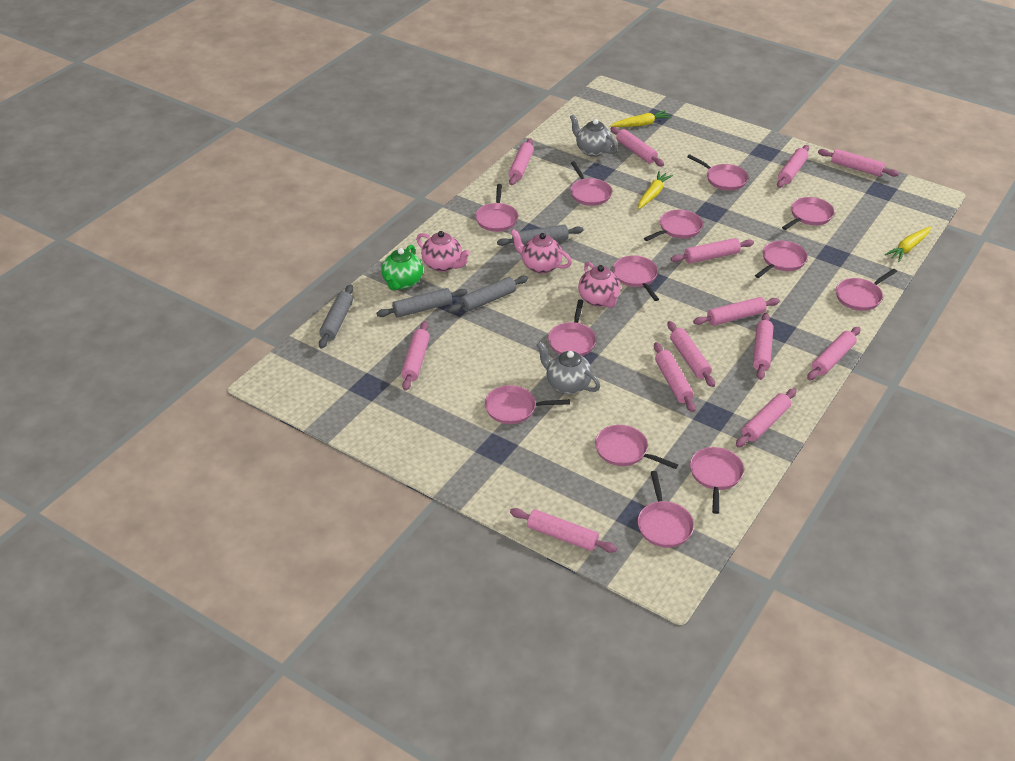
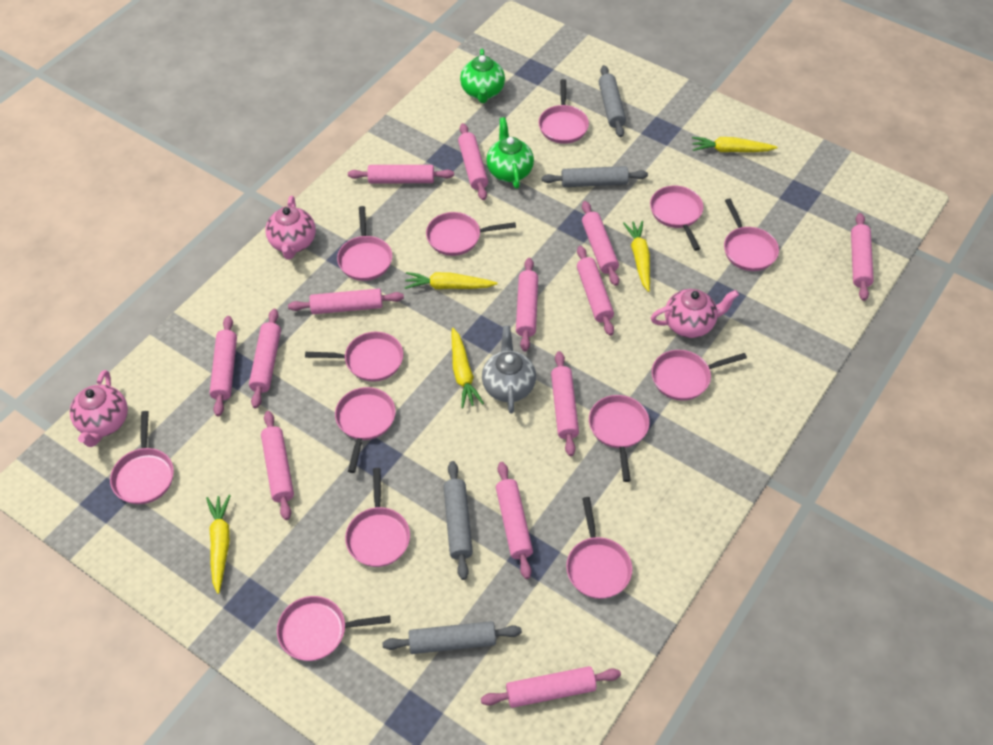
green teapot: 1 -> 2
grey teapot: 2 -> 1
yellow carrot: 3 -> 5

